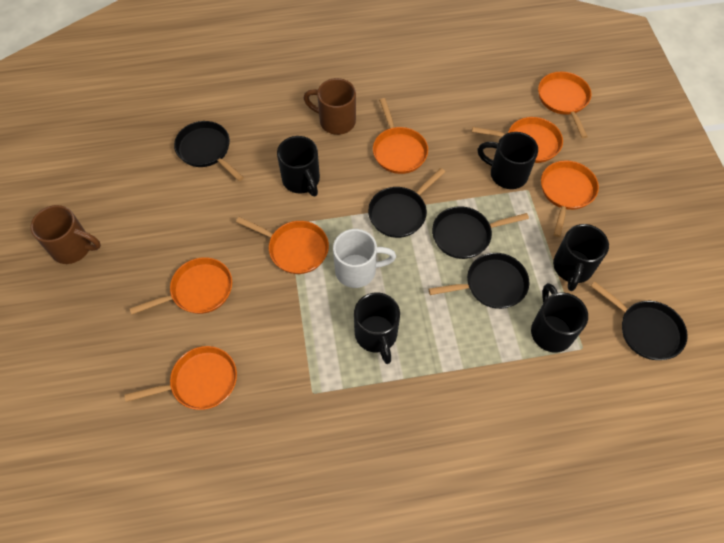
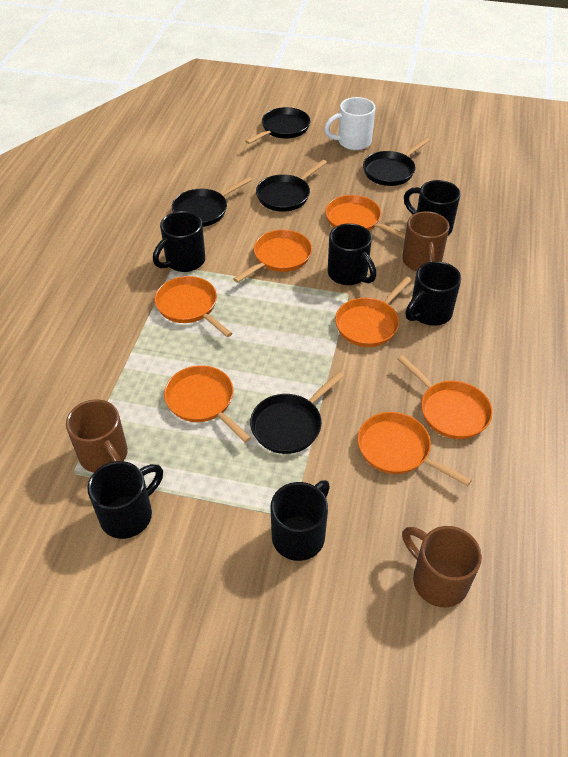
black mug: 5 -> 6
brown mug: 2 -> 3

